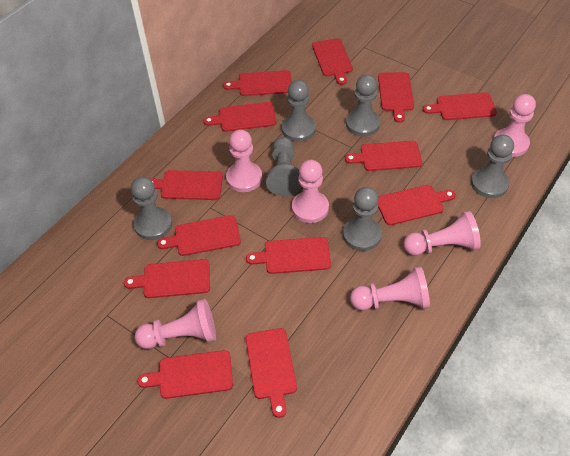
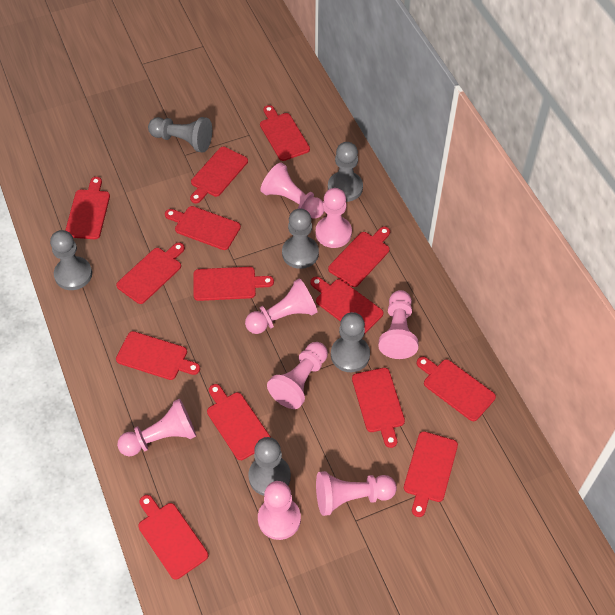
pink pawn: 6 -> 8
red cutting board: 13 -> 14

